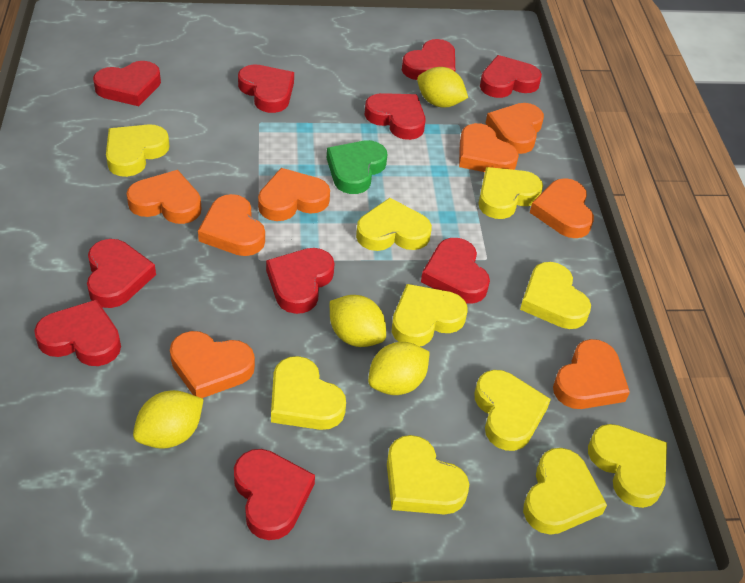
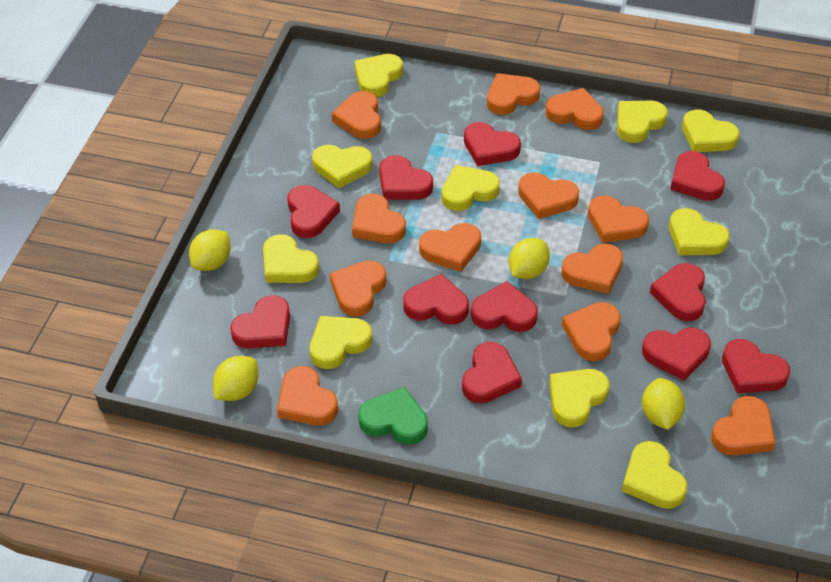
orange heart: 8 -> 12
red heart: 10 -> 11

